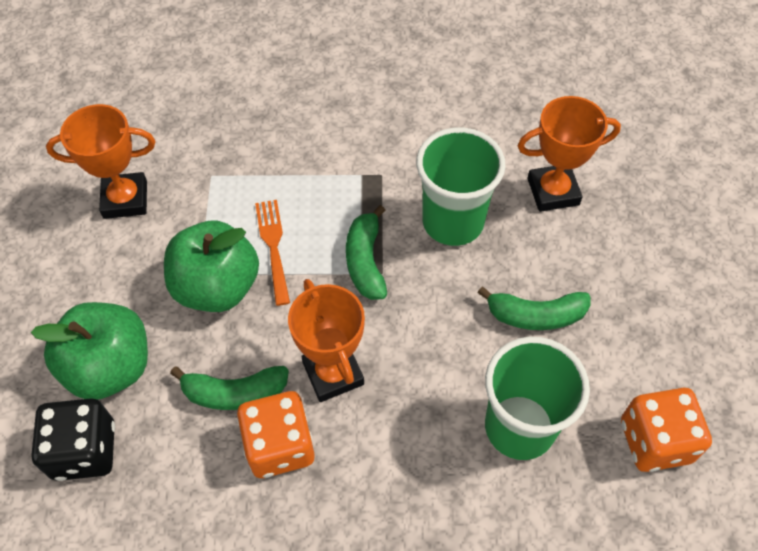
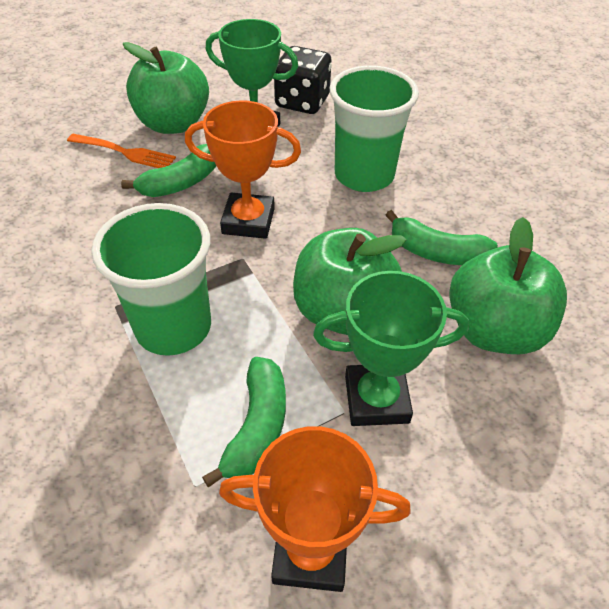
green apple: 2 -> 3
green trophy: 0 -> 2
orange dice: 2 -> 0
orange trophy: 3 -> 2

